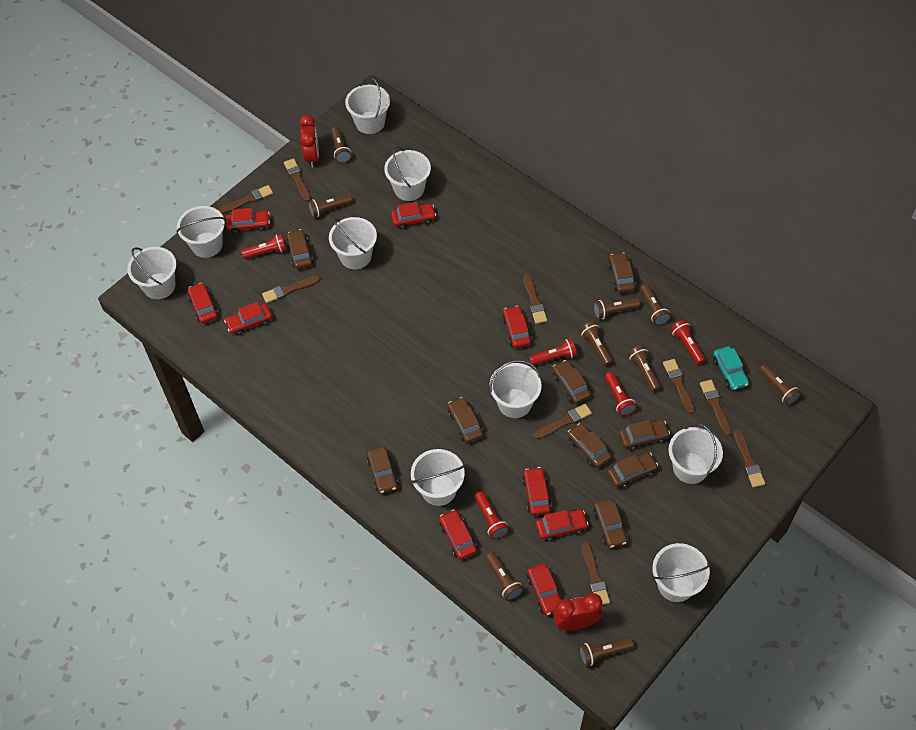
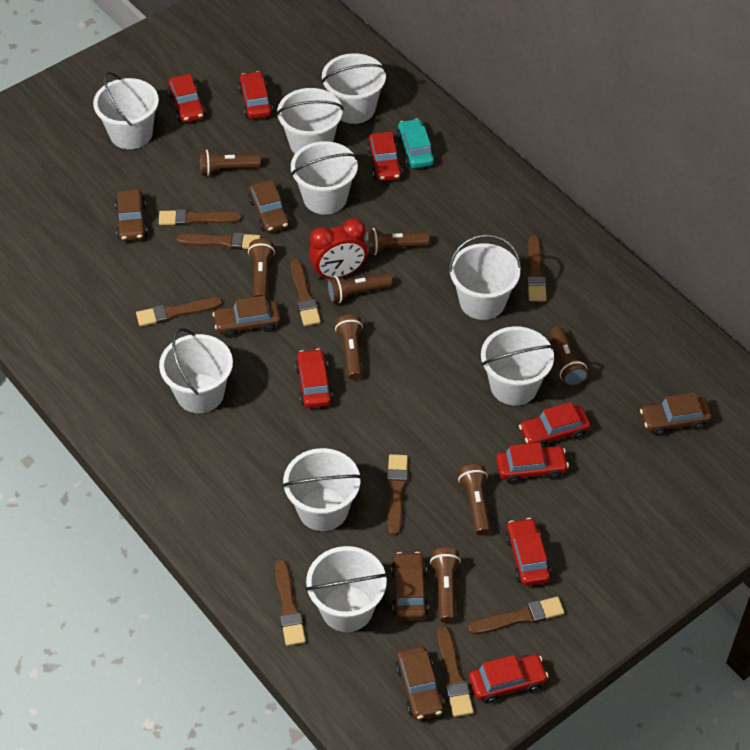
brown car: 9 -> 6
brown flashlight: 9 -> 8
red car: 9 -> 8
red clock: 2 -> 1
red flashlight: 5 -> 0

